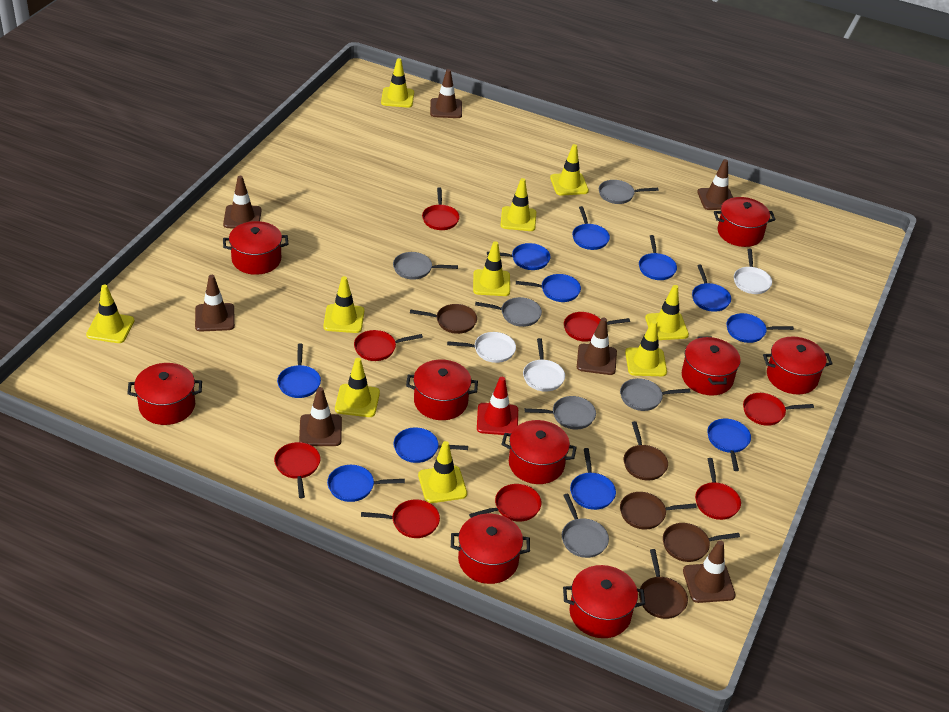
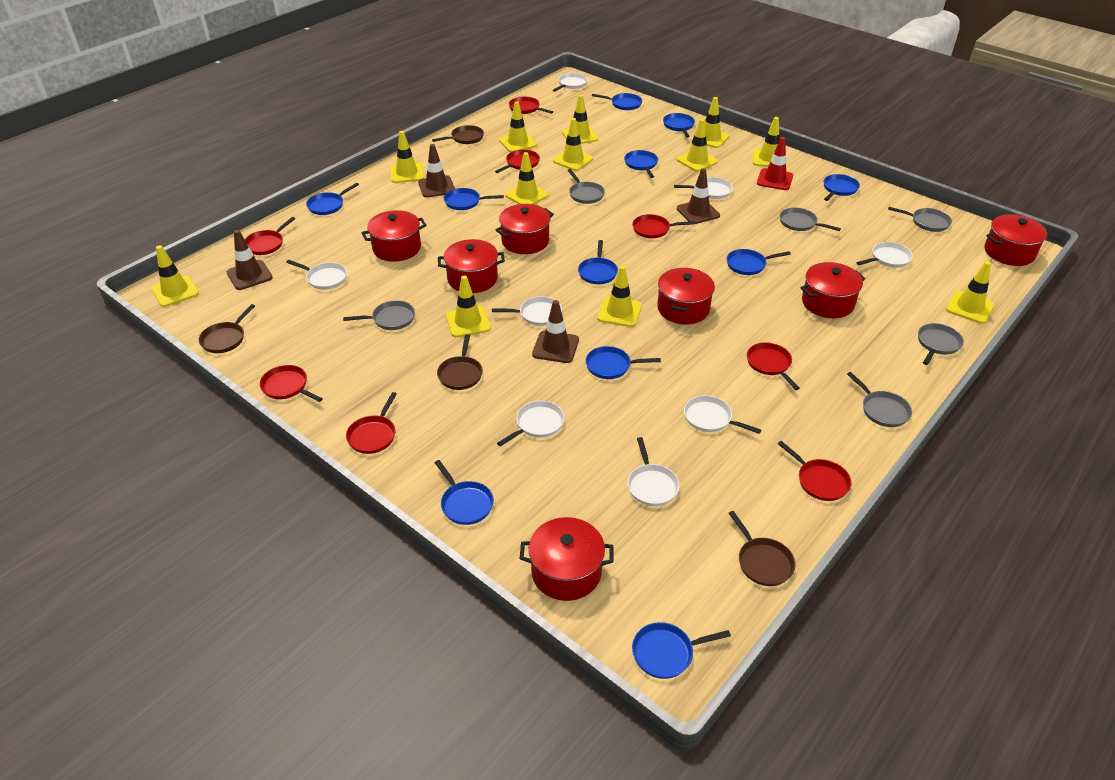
brown pan: 5 -> 4
brown traffic cone: 7 -> 4
red pot: 9 -> 7
white pan: 3 -> 8
yellow traffic cone: 10 -> 12

